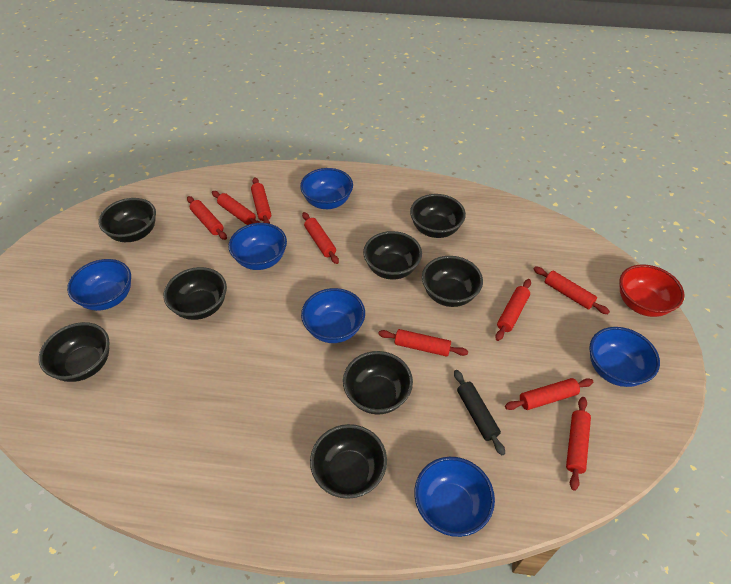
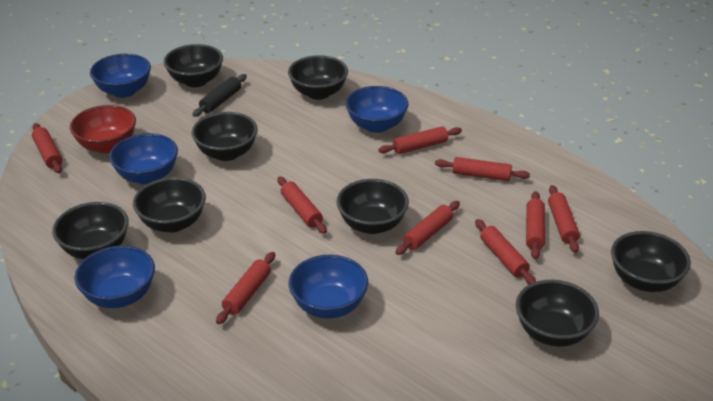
blue bowl: 6 -> 5

